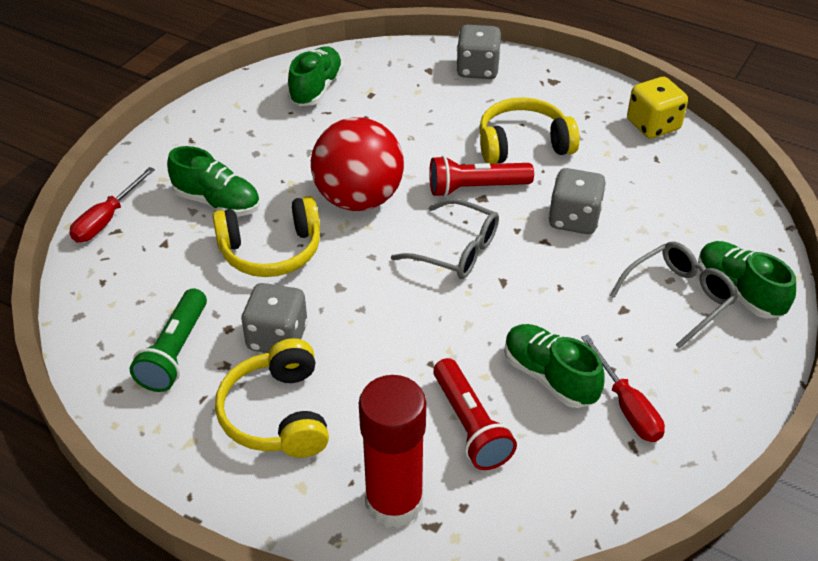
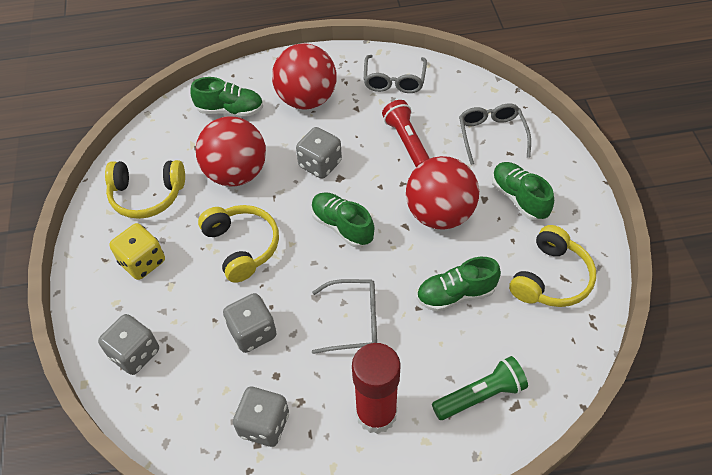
grey dice: 3 -> 4
grey glasses: 2 -> 3
red ball: 1 -> 3
red flashlight: 2 -> 1
red screwdriver: 2 -> 0

